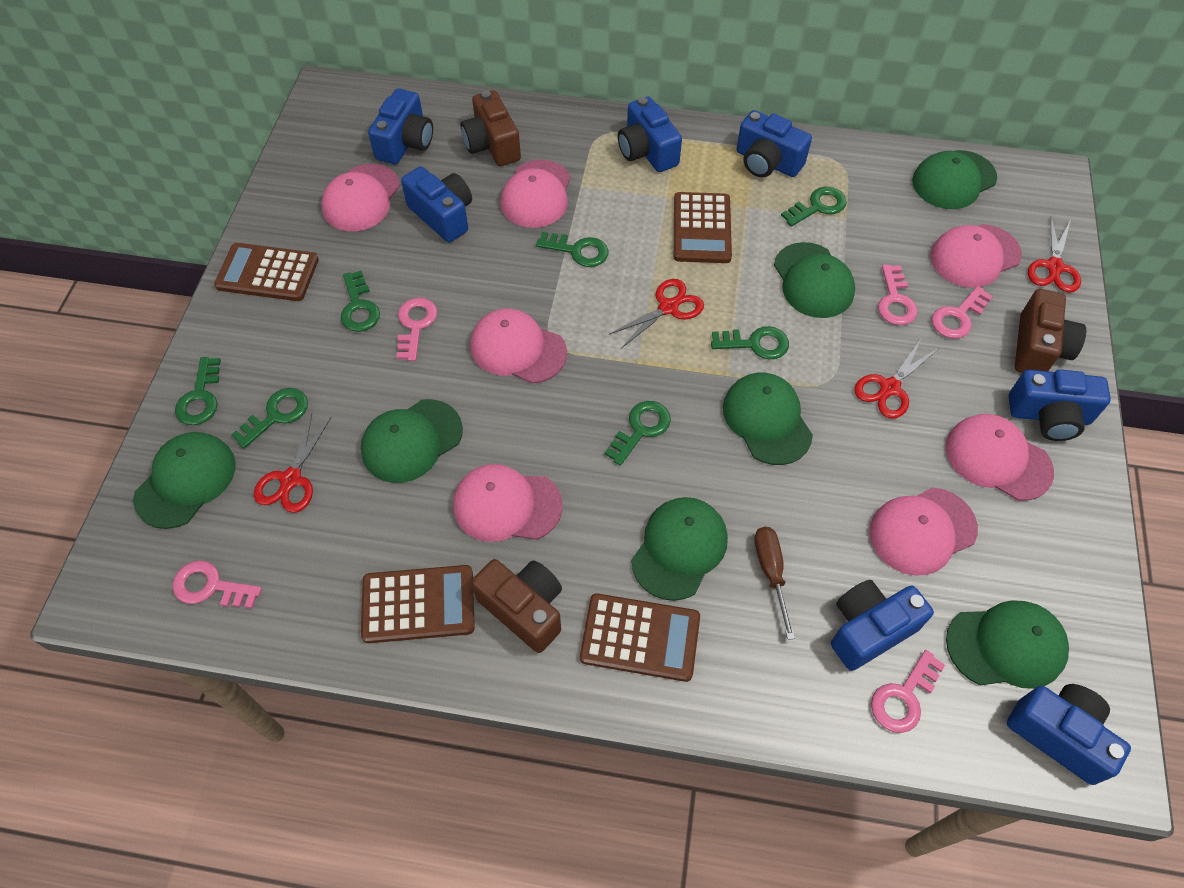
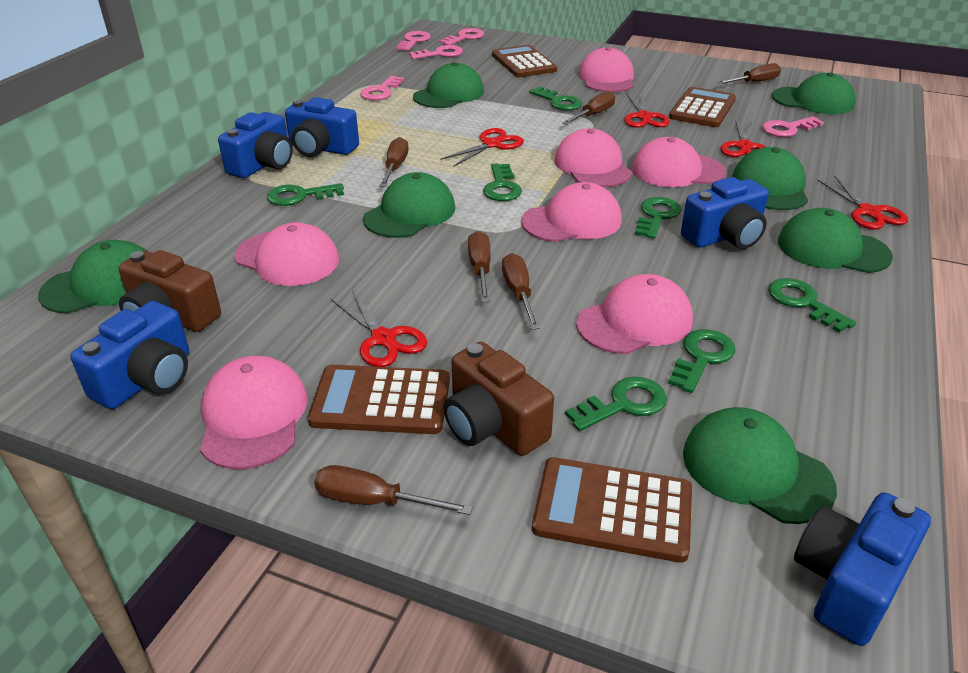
blue camera: 7 -> 5
brown camera: 3 -> 2
brown screwdriver: 1 -> 6
red scissors: 4 -> 5

